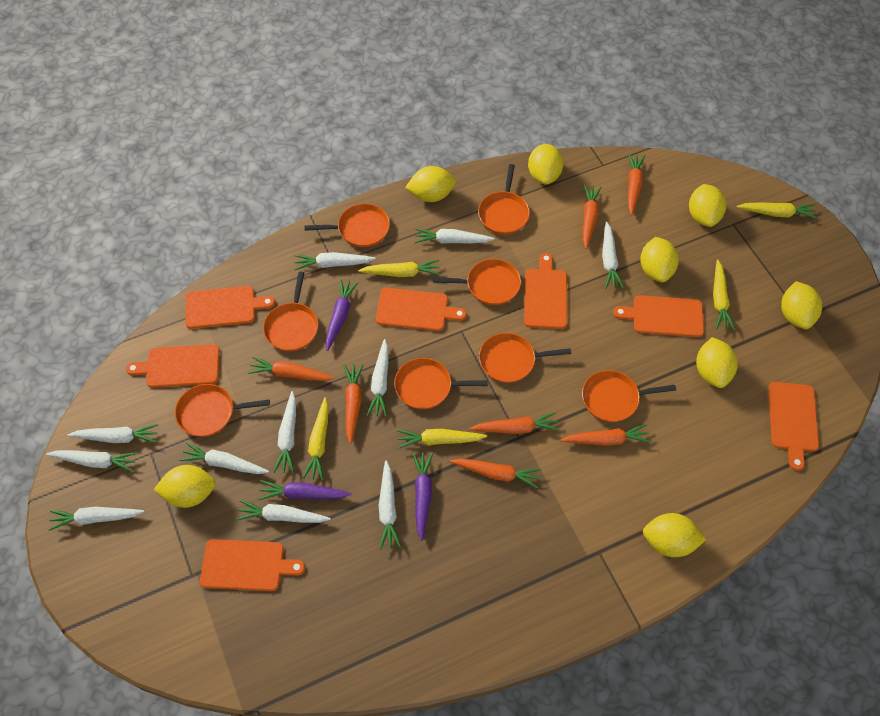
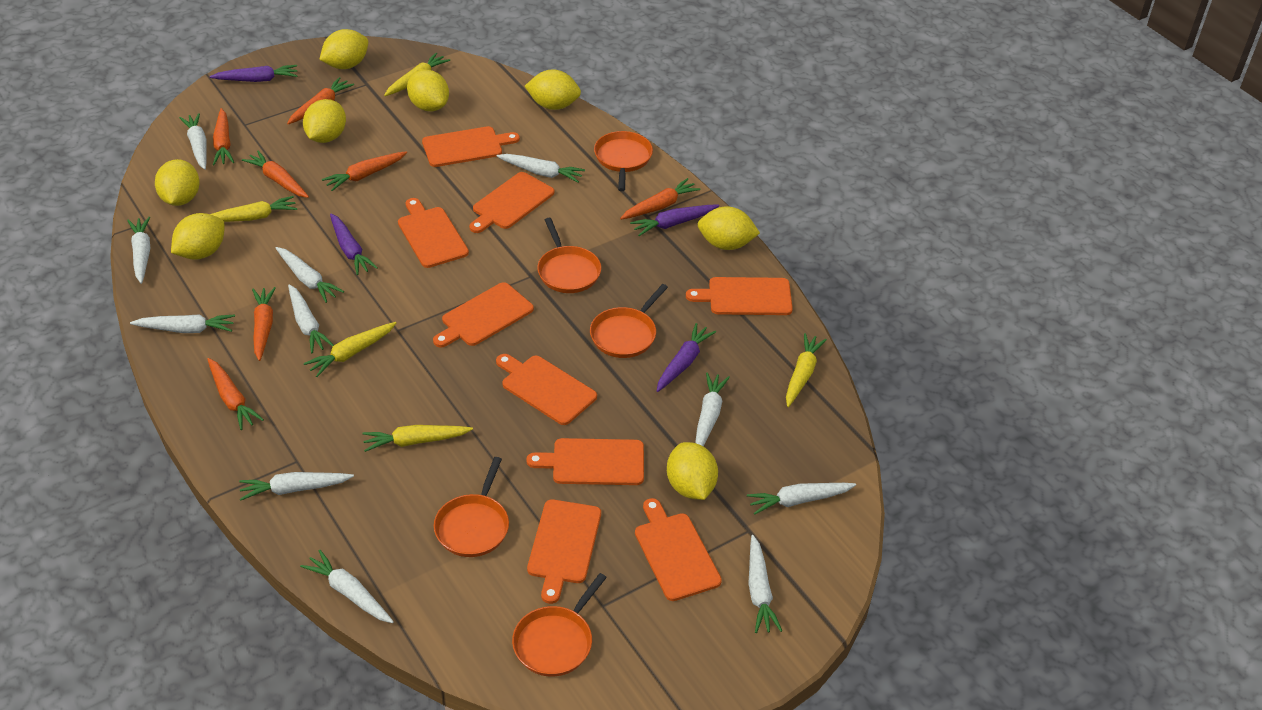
orange cutting board: 7 -> 9
orange pan: 8 -> 5
purple carrot: 3 -> 4

